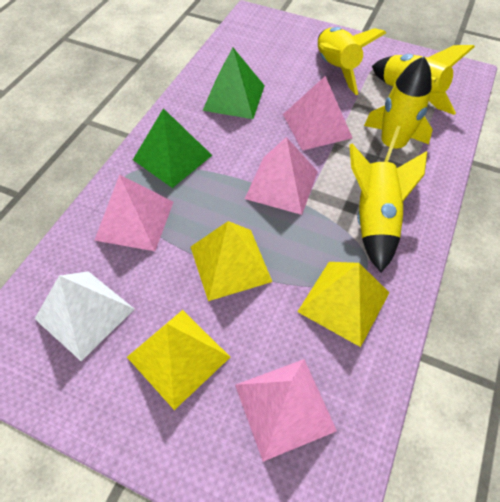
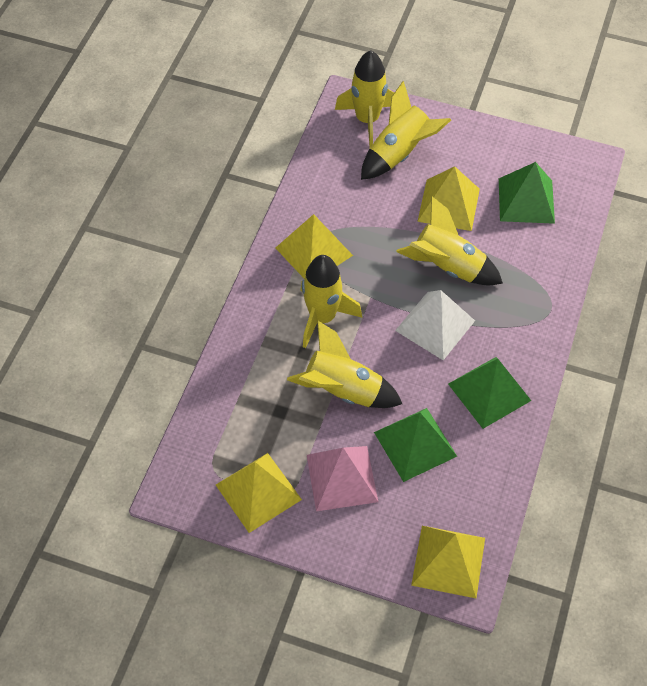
green pyramid: 2 -> 3
pink pyramid: 4 -> 1
yellow pyramid: 3 -> 4
yellow rocket: 4 -> 5

